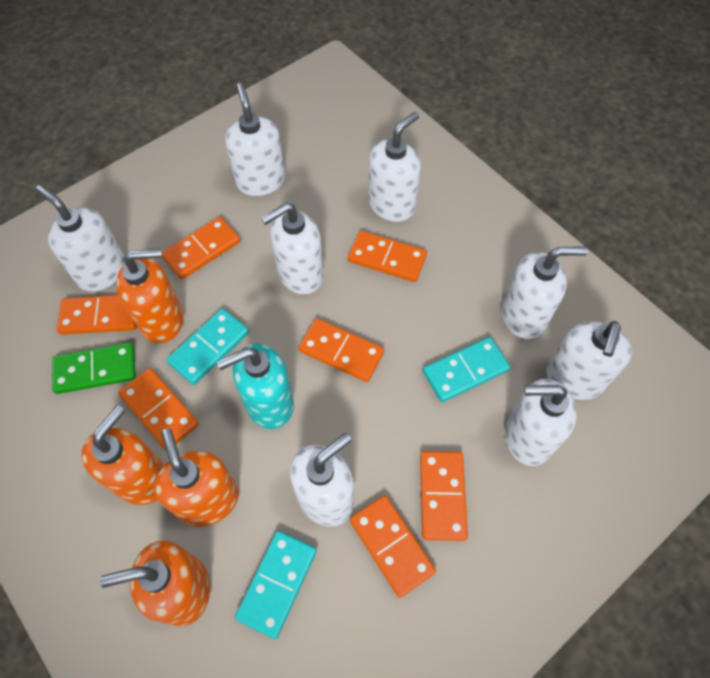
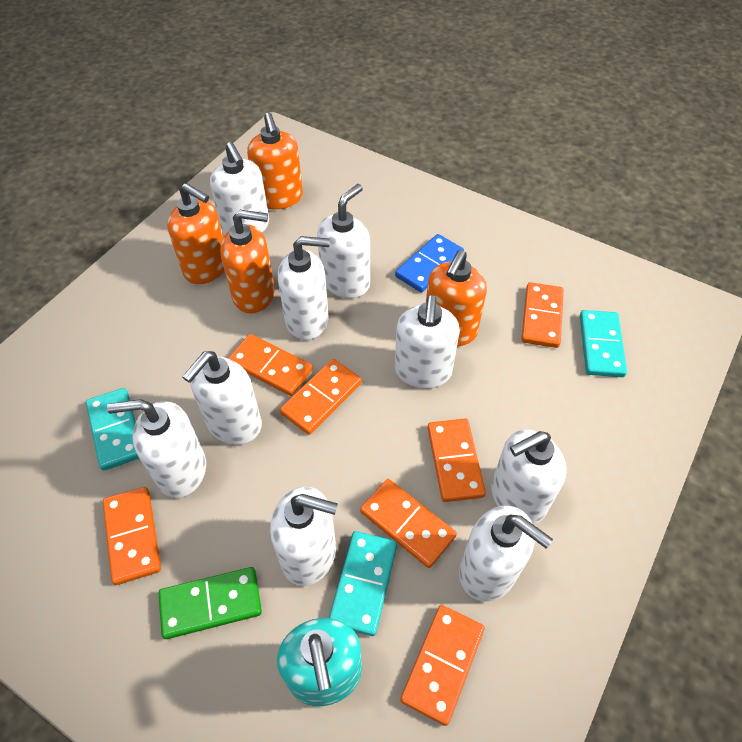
blue domino: 0 -> 1
white soap dispenser: 8 -> 9

